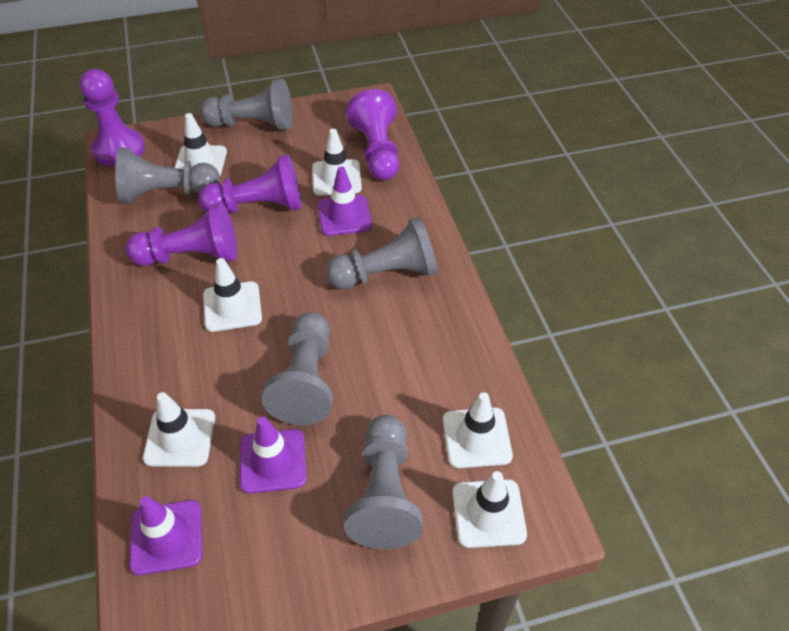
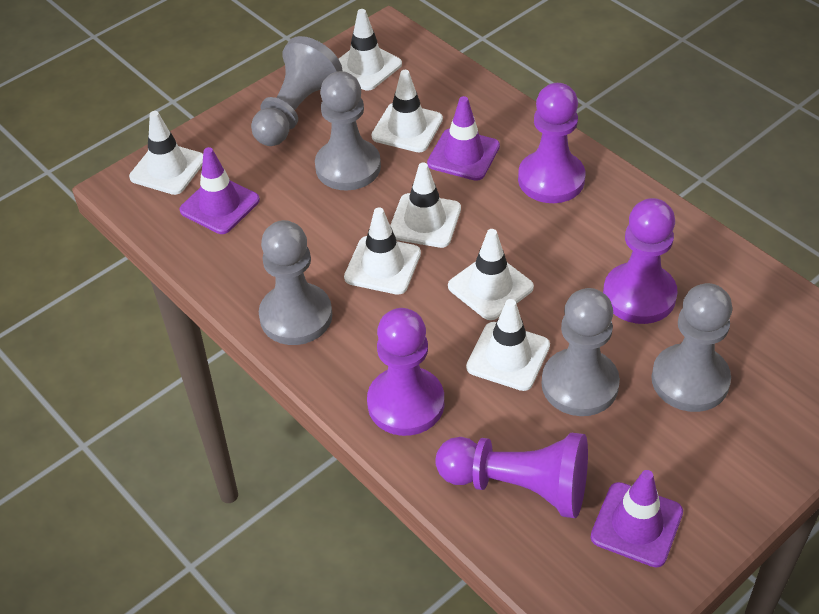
white traffic cone: 6 -> 7

